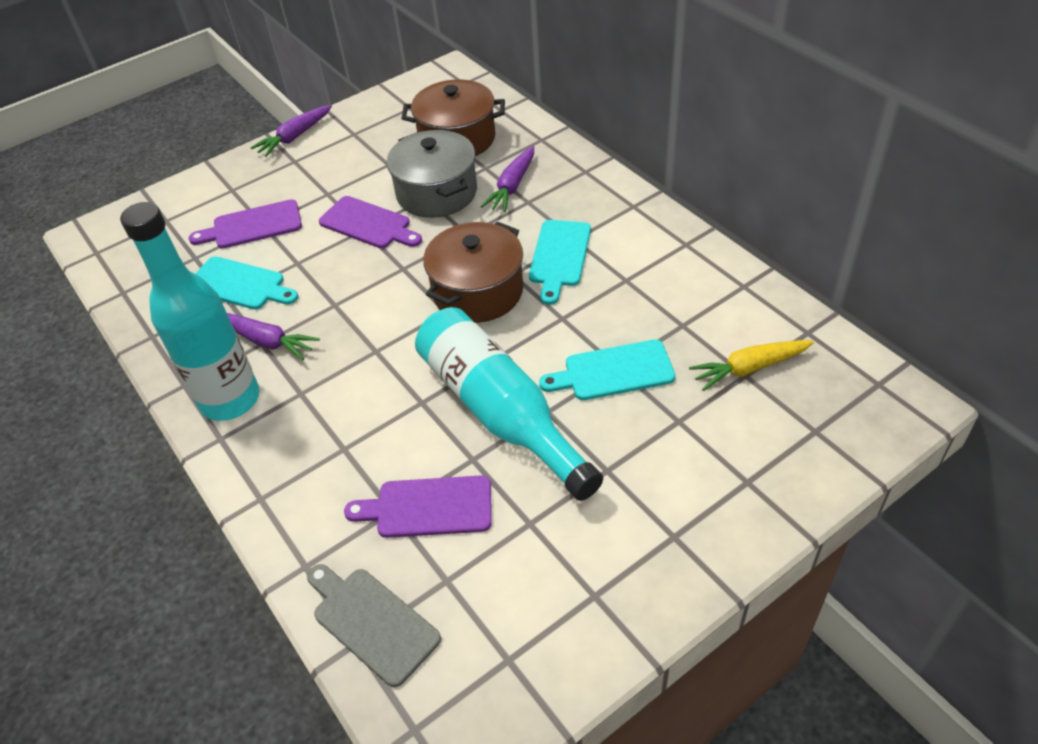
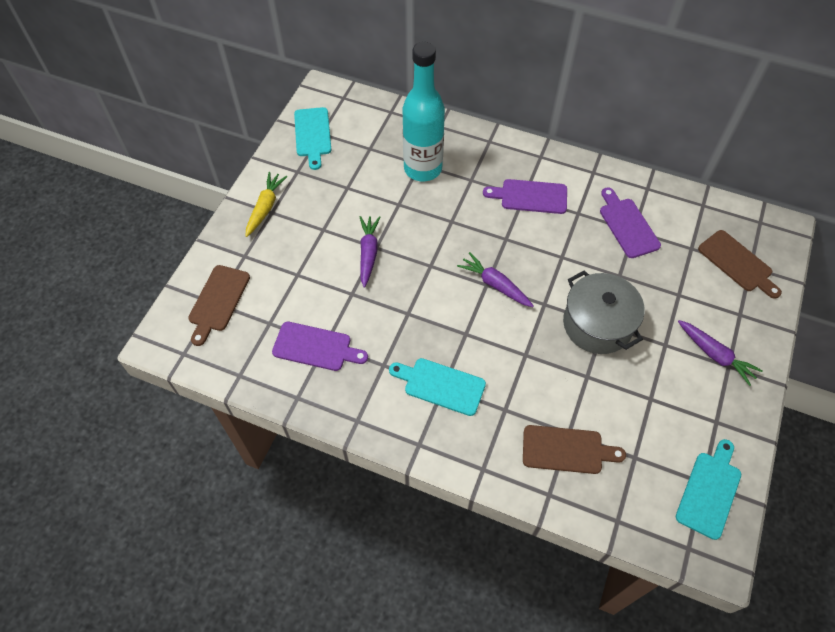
brown cutting board: 0 -> 3
brown pot: 2 -> 0
grey cutting board: 1 -> 0
turquoise bottle: 2 -> 1

